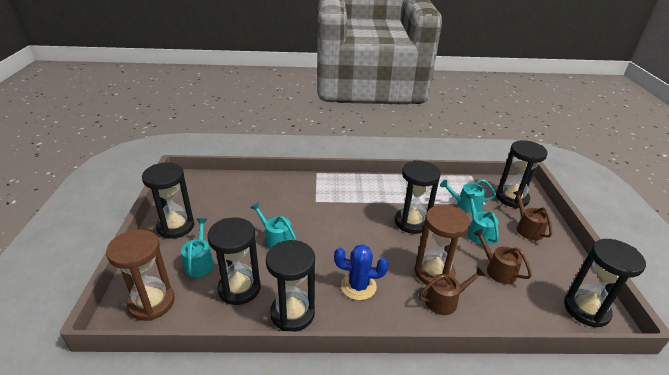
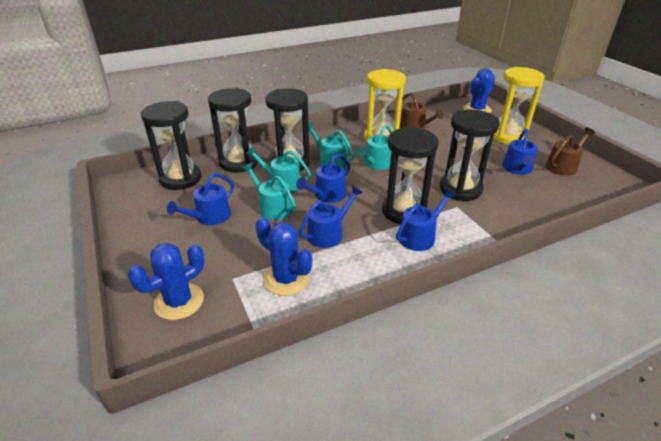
black hourglass: 6 -> 5
blue cactus: 1 -> 3
blue watering can: 0 -> 5
brown hourglass: 2 -> 0
brown watering can: 3 -> 2
yellow hourglass: 0 -> 2

